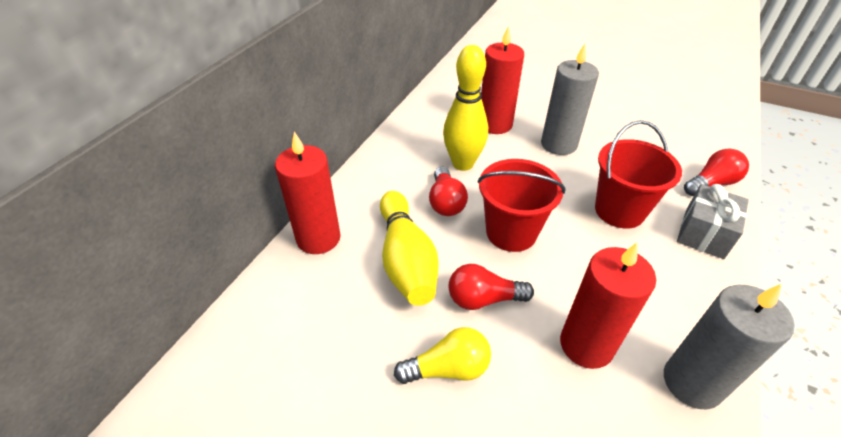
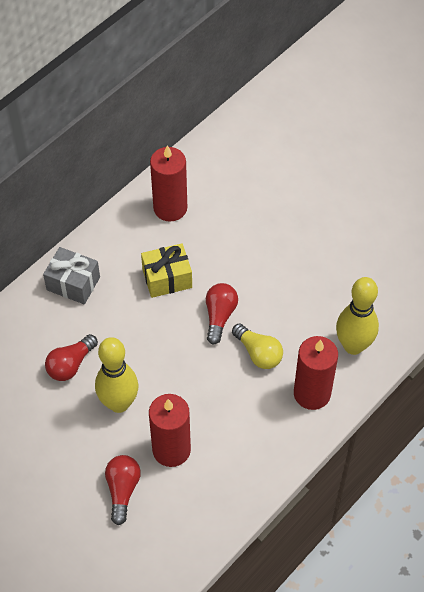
grey candle: 2 -> 0
red bucket: 2 -> 0
yellow gift: 0 -> 1

